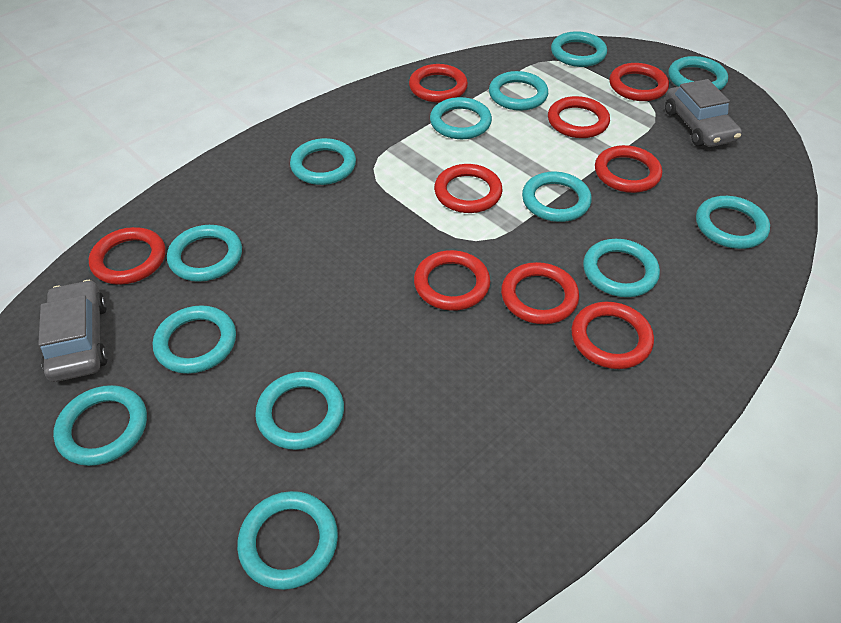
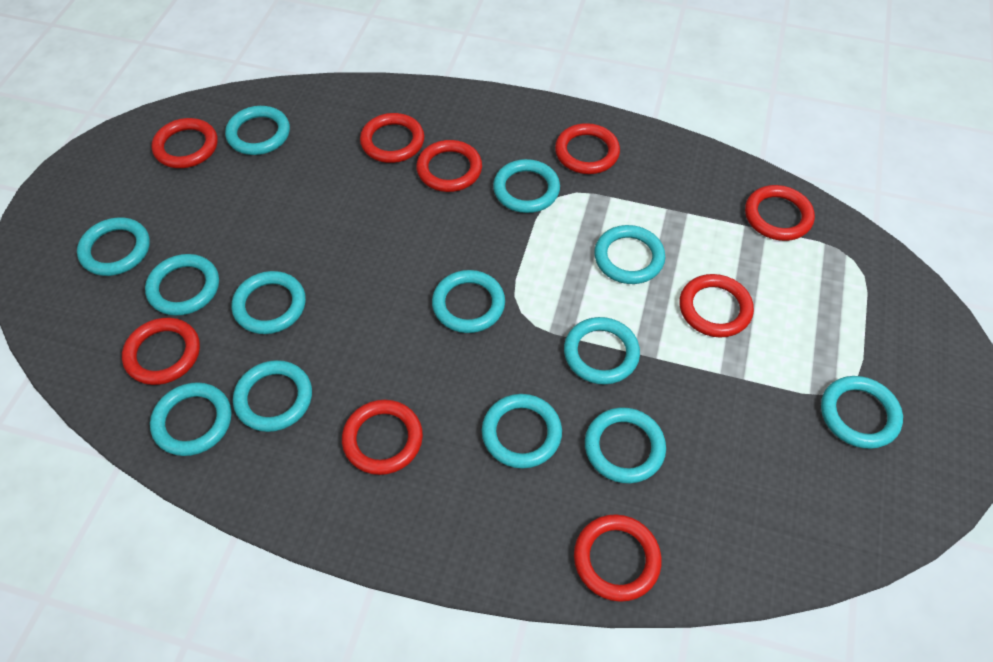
grey car: 2 -> 0

